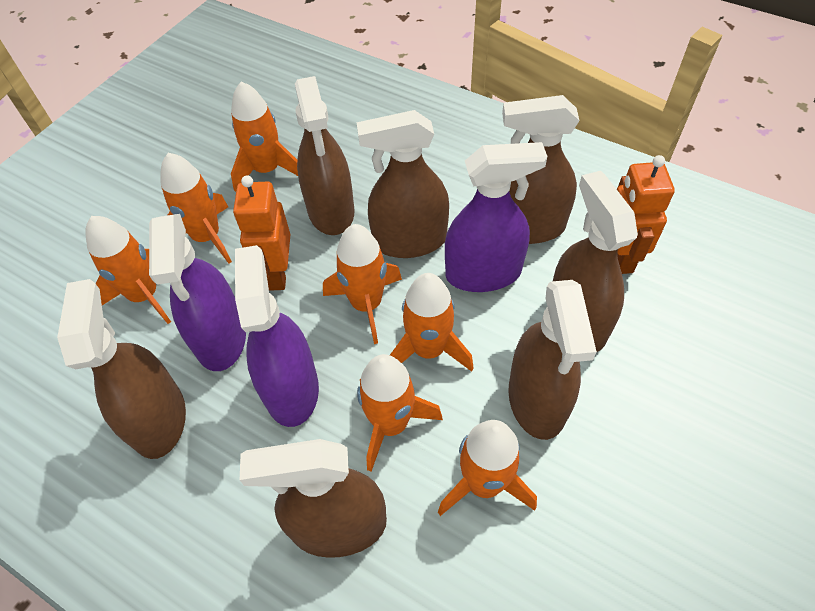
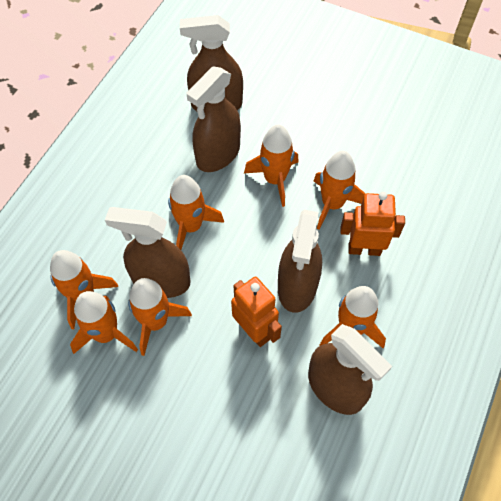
brown spray bottle: 7 -> 5
purple spray bottle: 3 -> 0

